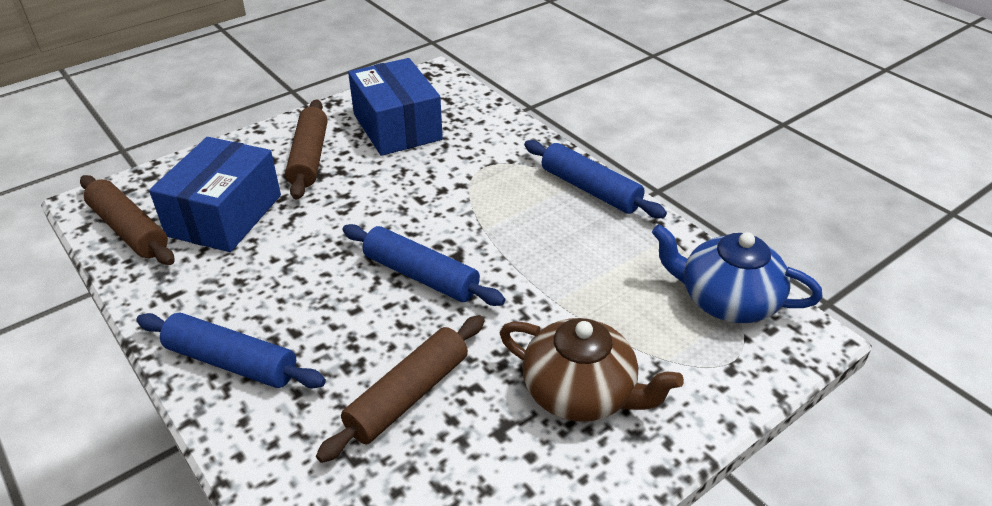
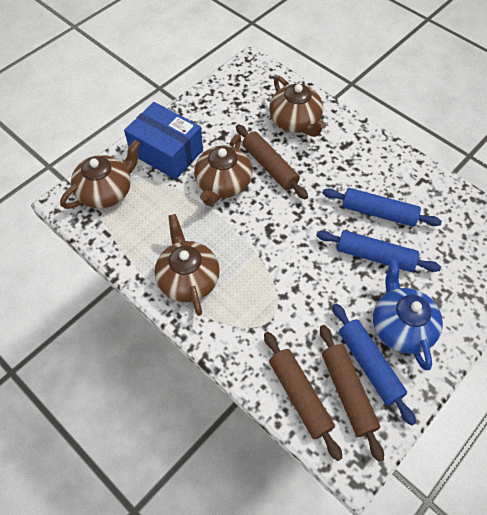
blue box: 2 -> 1
brown teapot: 1 -> 4

